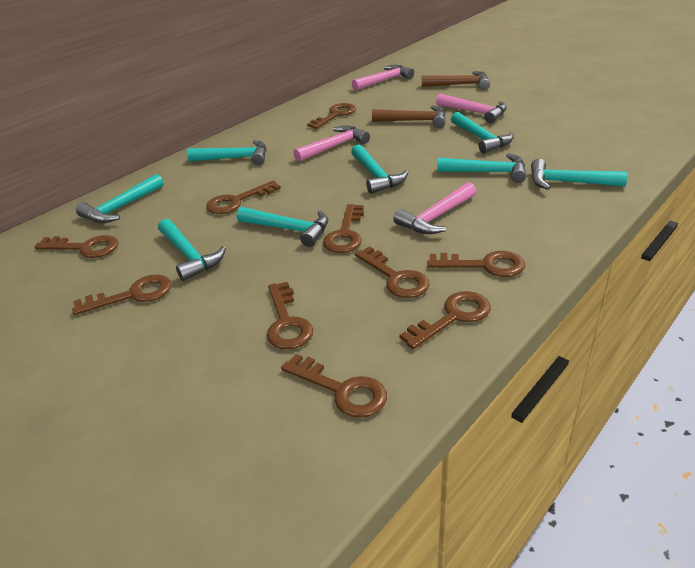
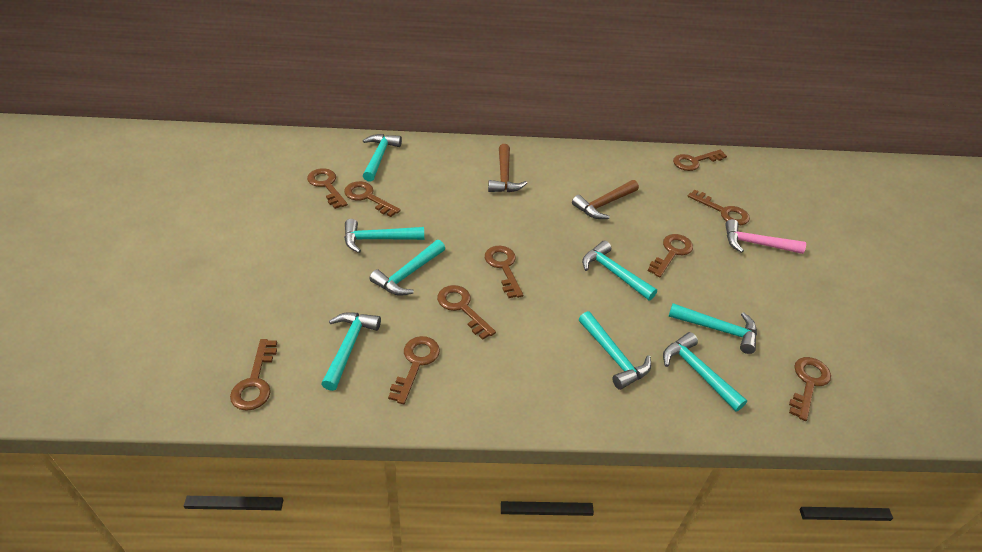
pink hammer: 4 -> 1

